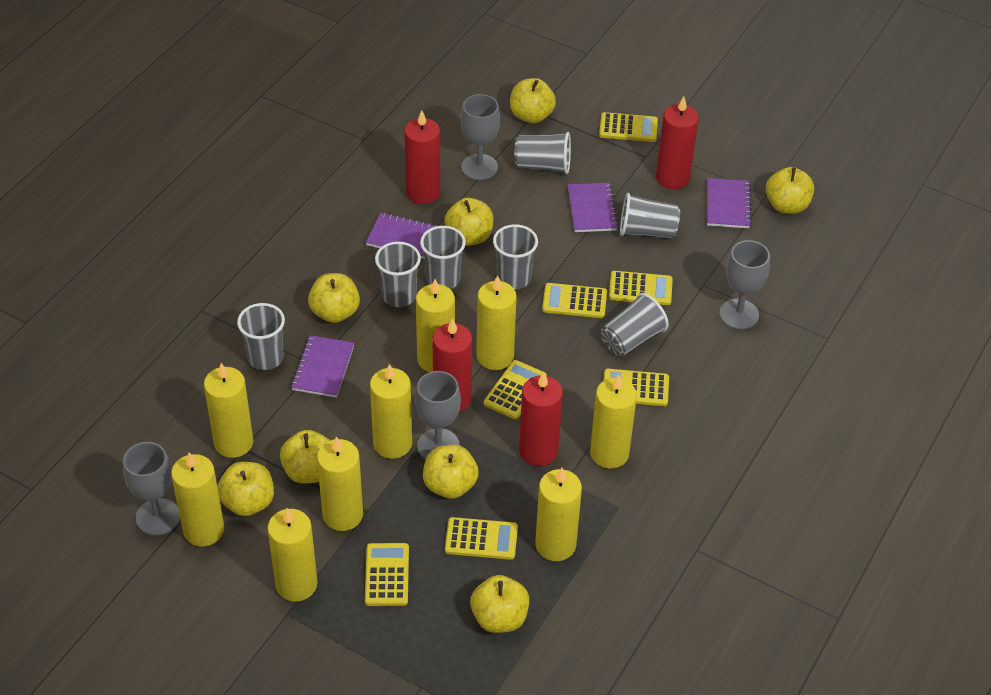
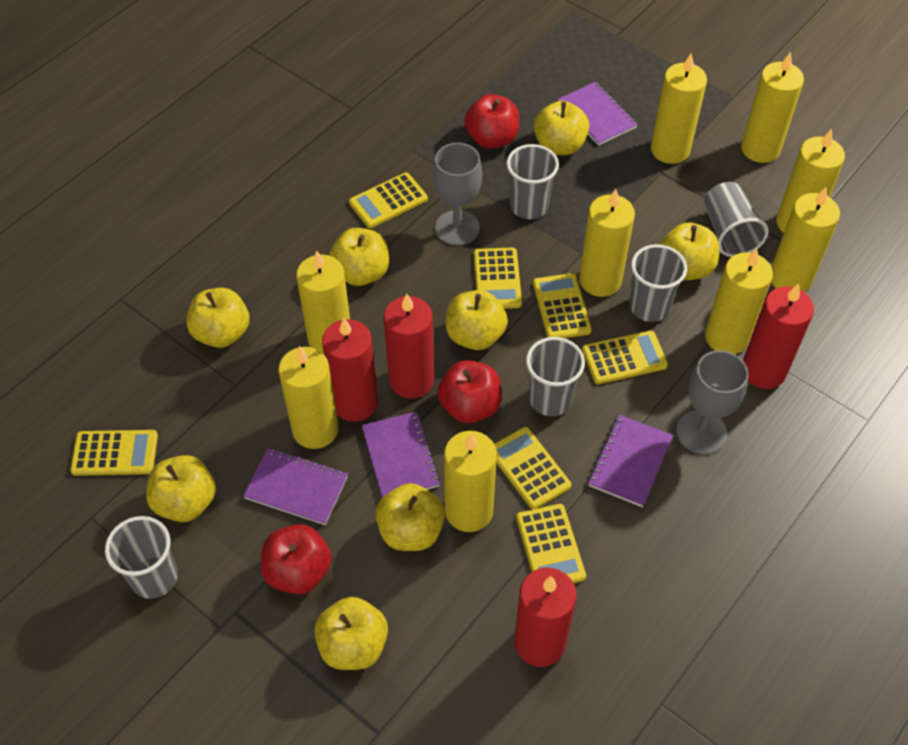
grey cup: 7 -> 5
grey goblet: 4 -> 2
red apple: 0 -> 3

